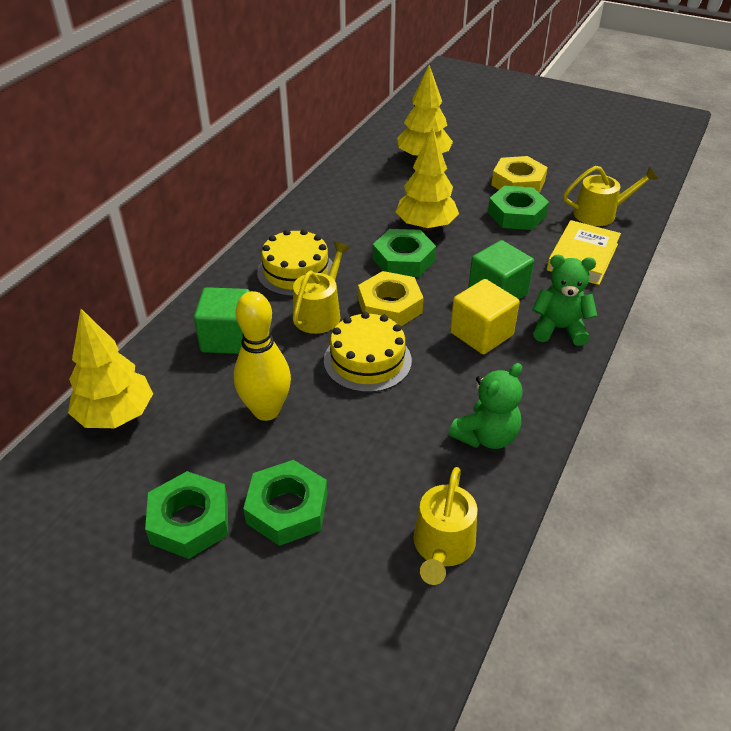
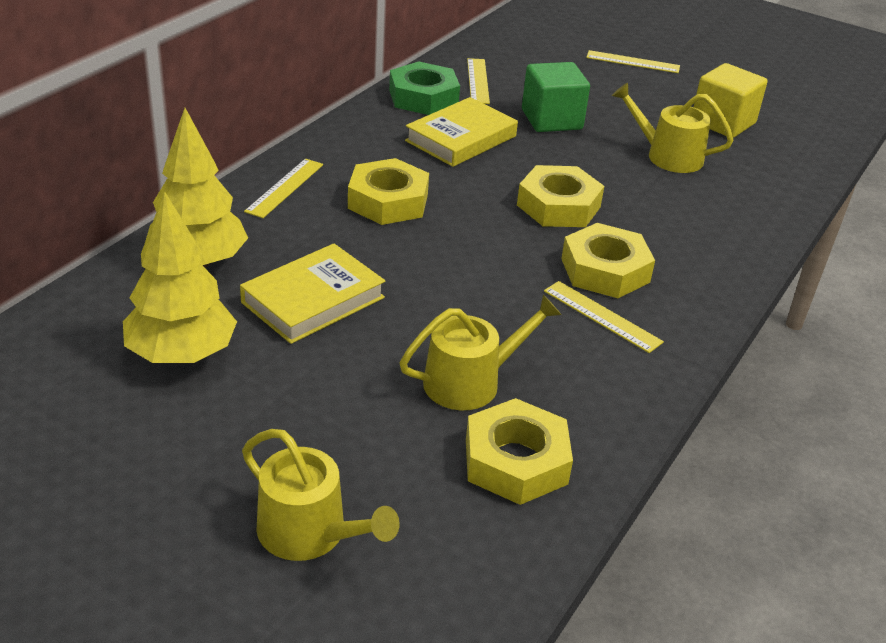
green cube: 2 -> 1
green nut: 4 -> 1
green teddy bear: 2 -> 0
yellow book: 1 -> 2
yellow bowling pin: 1 -> 0
yellow cake: 2 -> 0
yellow nut: 2 -> 4
yellow ruler: 0 -> 4
yellow tree: 3 -> 2

